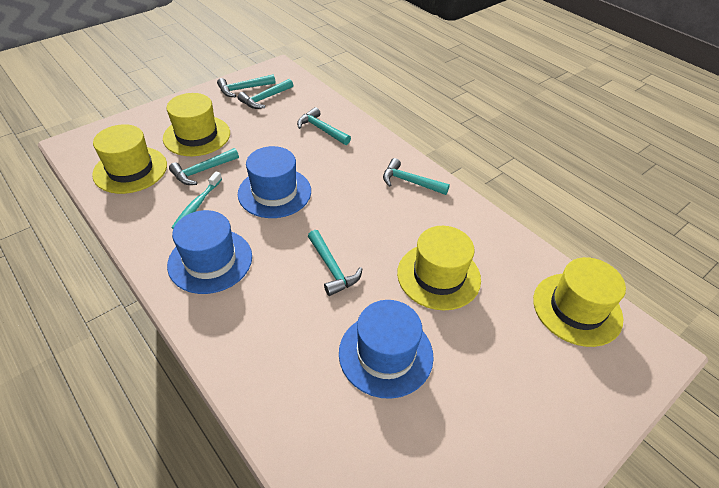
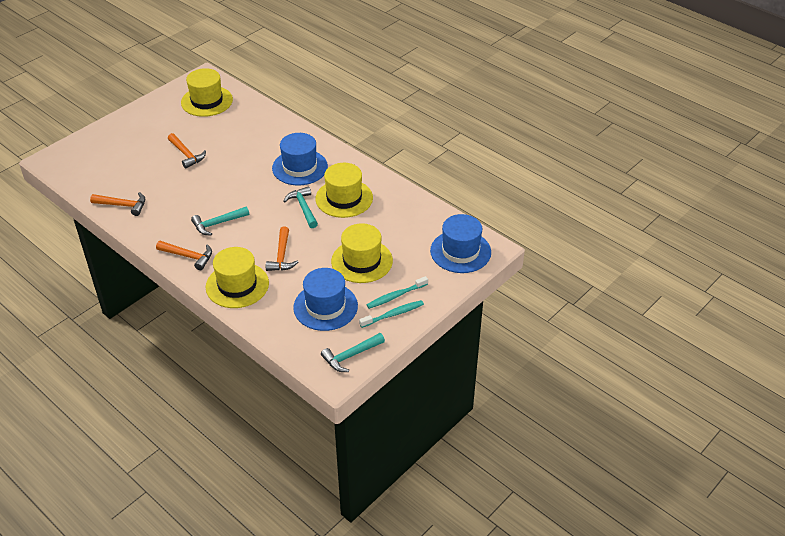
orange hammer: 0 -> 4
turquoise hammer: 6 -> 3
turquoise toothbrush: 1 -> 2

